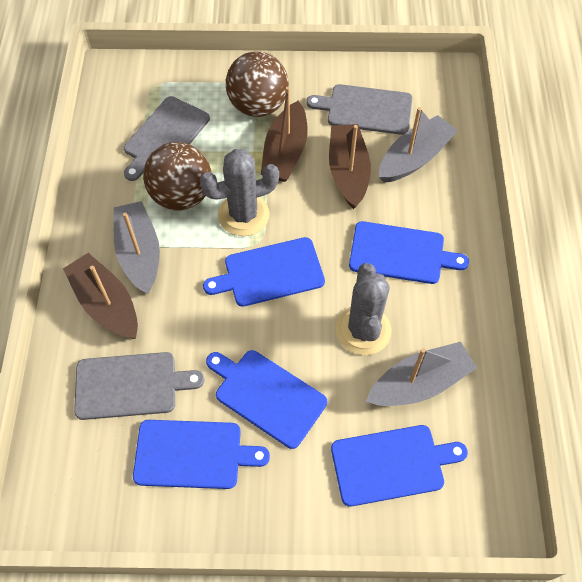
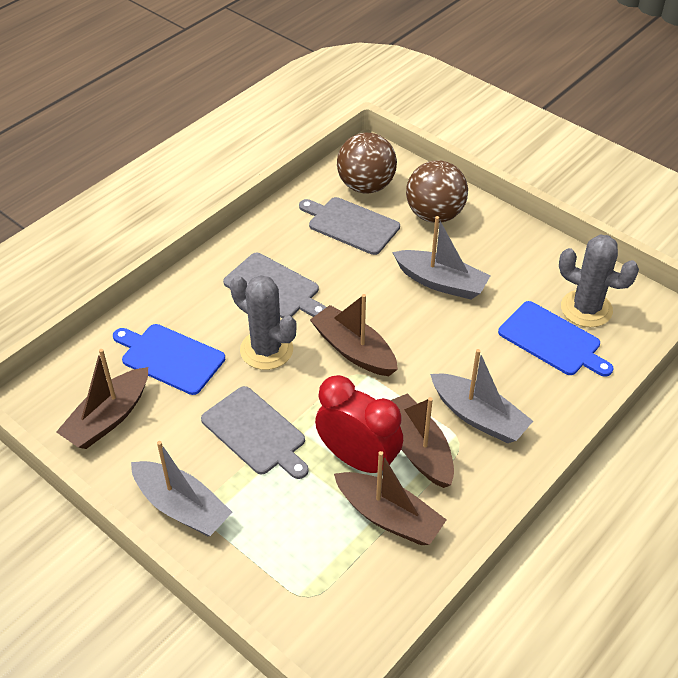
blue cutting board: 5 -> 2
brown boat: 3 -> 4
red clock: 0 -> 1

